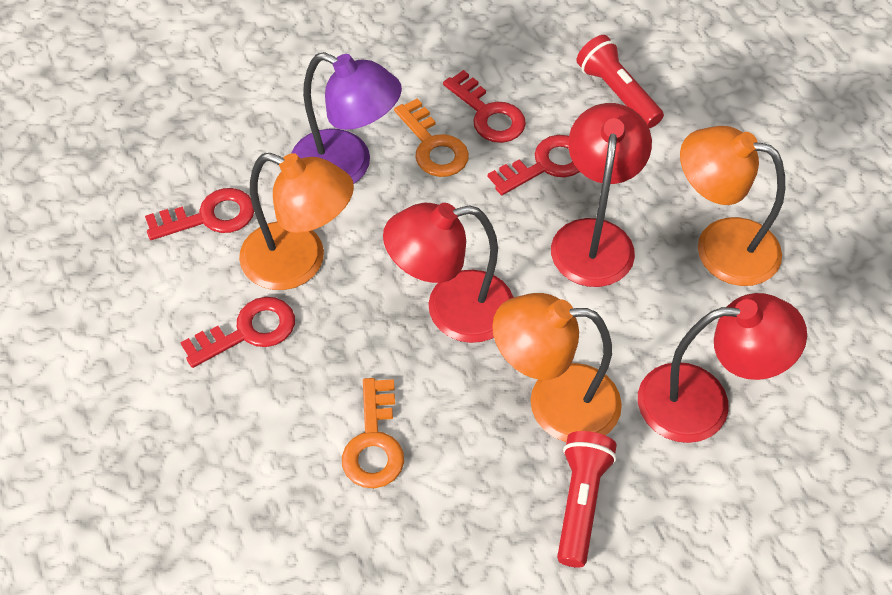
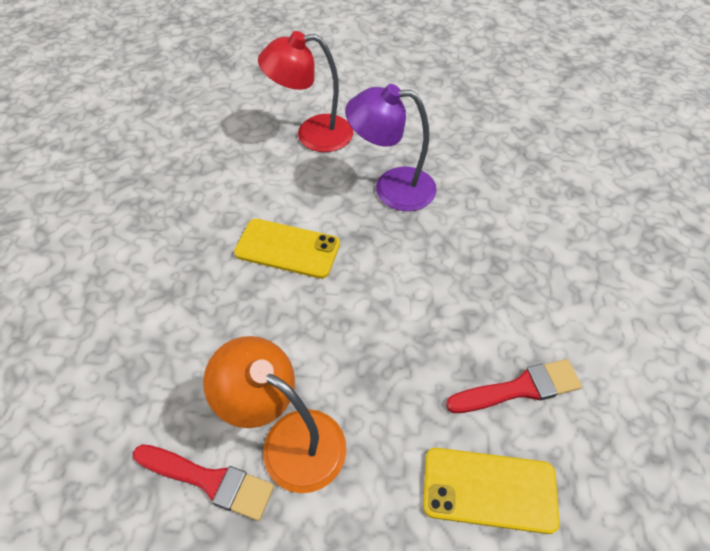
orange key: 2 -> 0
orange lamp: 3 -> 1
red brush: 0 -> 2
red flashlight: 2 -> 0
red key: 4 -> 0
red lamp: 3 -> 1
yellow phone: 0 -> 2

